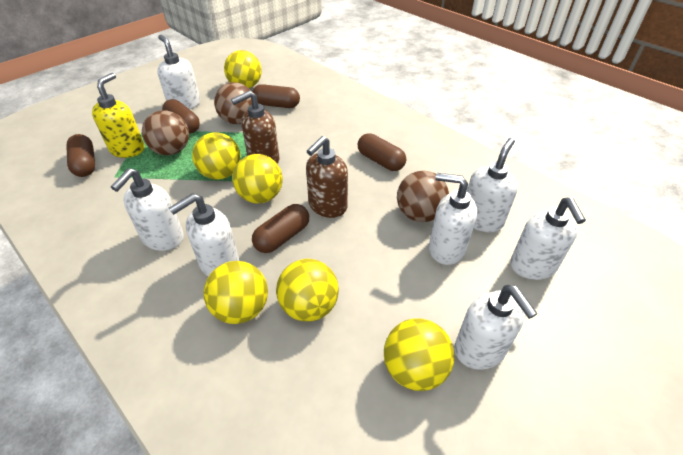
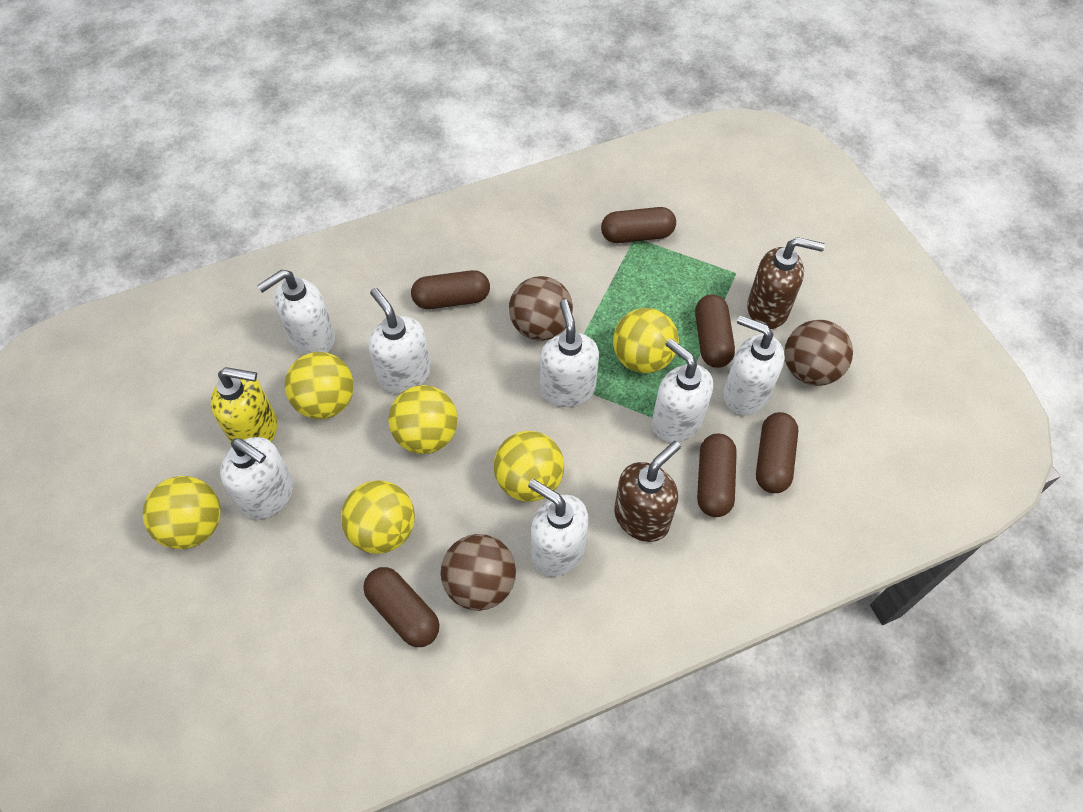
brown capsule: 5 -> 6

